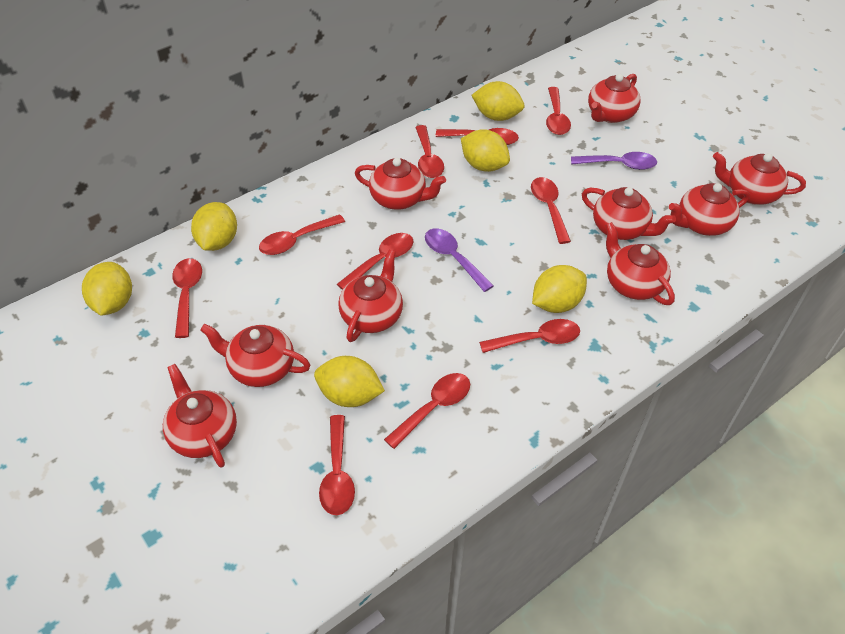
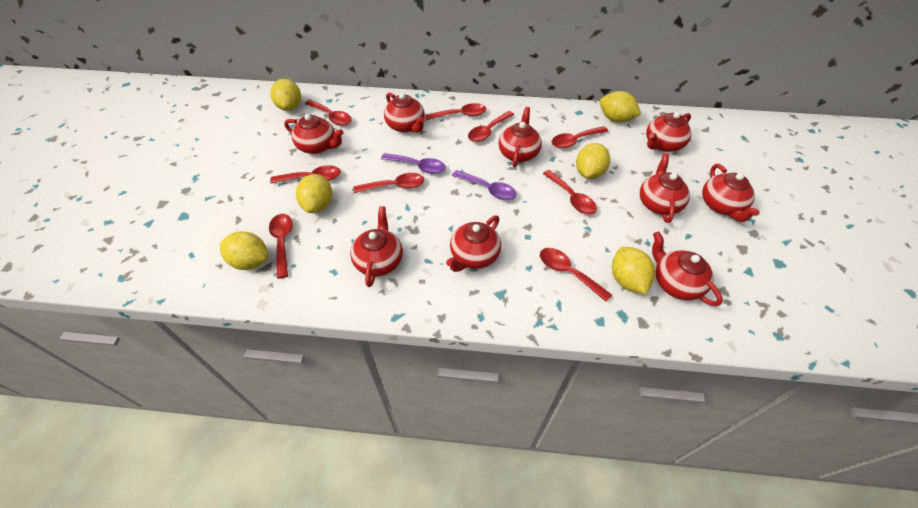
red spoon: 10 -> 9

